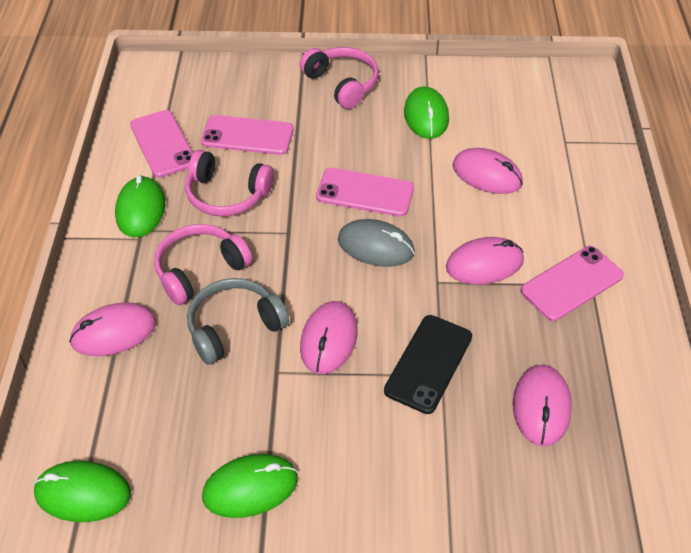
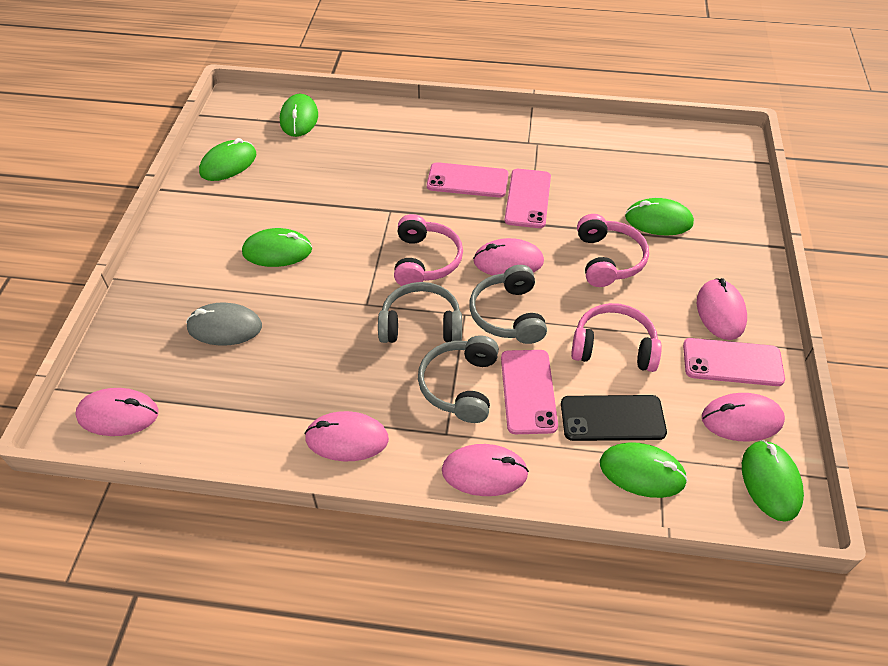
green mouse: 4 -> 6
grey headphones: 1 -> 3
pink mouse: 5 -> 6

